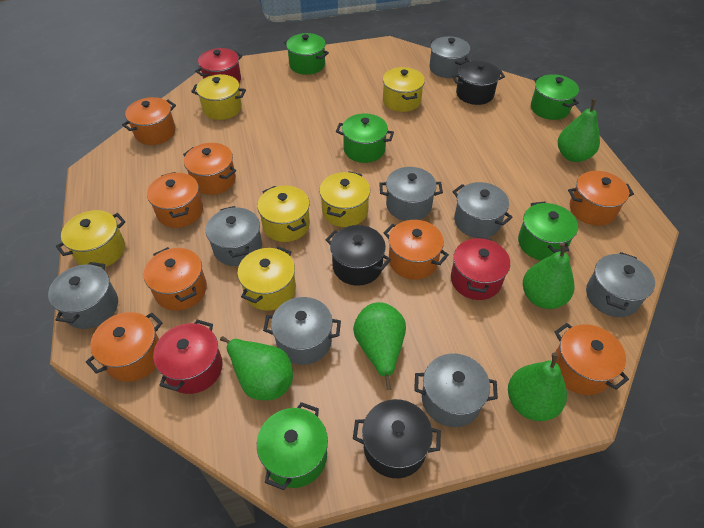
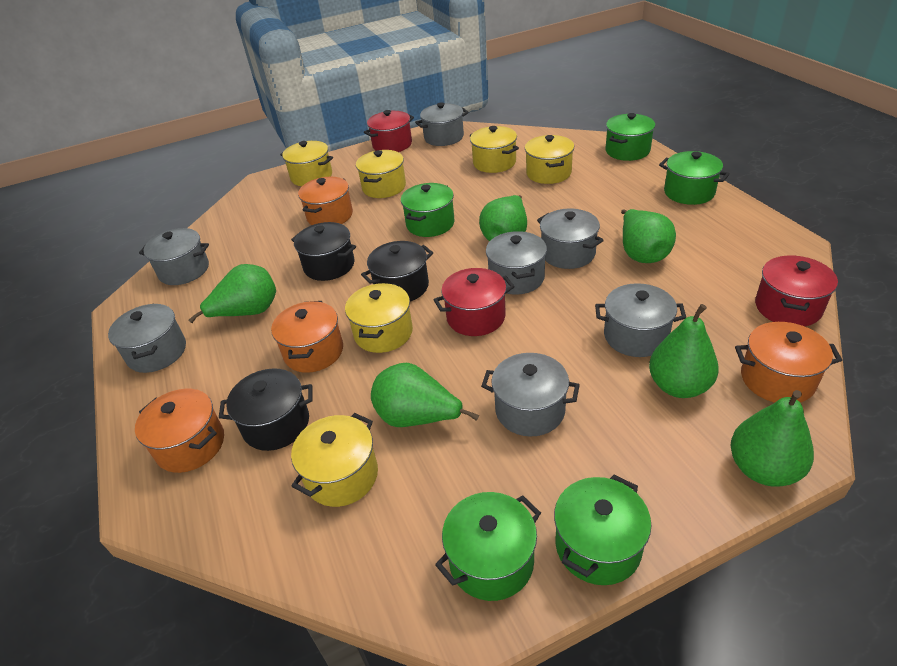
green pear: 5 -> 6
grey pot: 8 -> 7
orange pot: 8 -> 4

